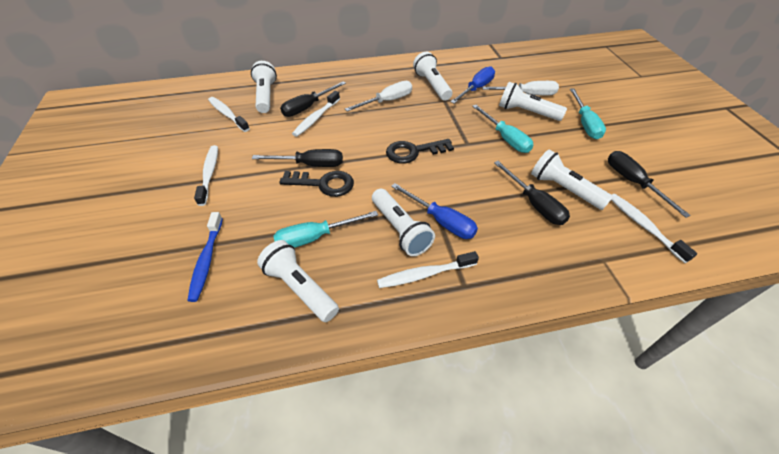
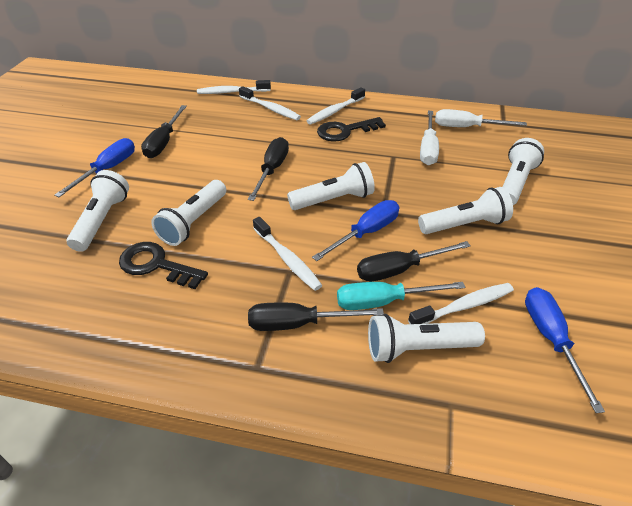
blue screwdriver: 2 -> 3
blue toothbrush: 1 -> 0
turquoise screwdriver: 3 -> 1

